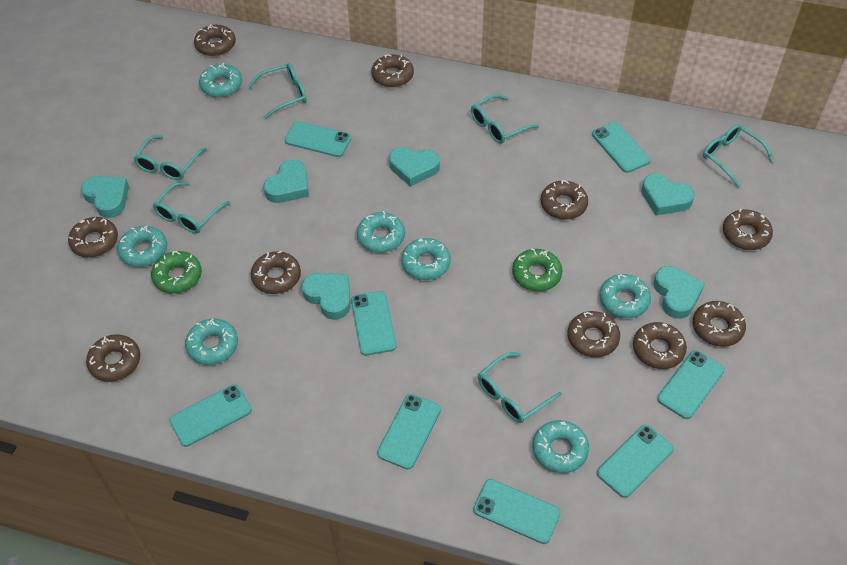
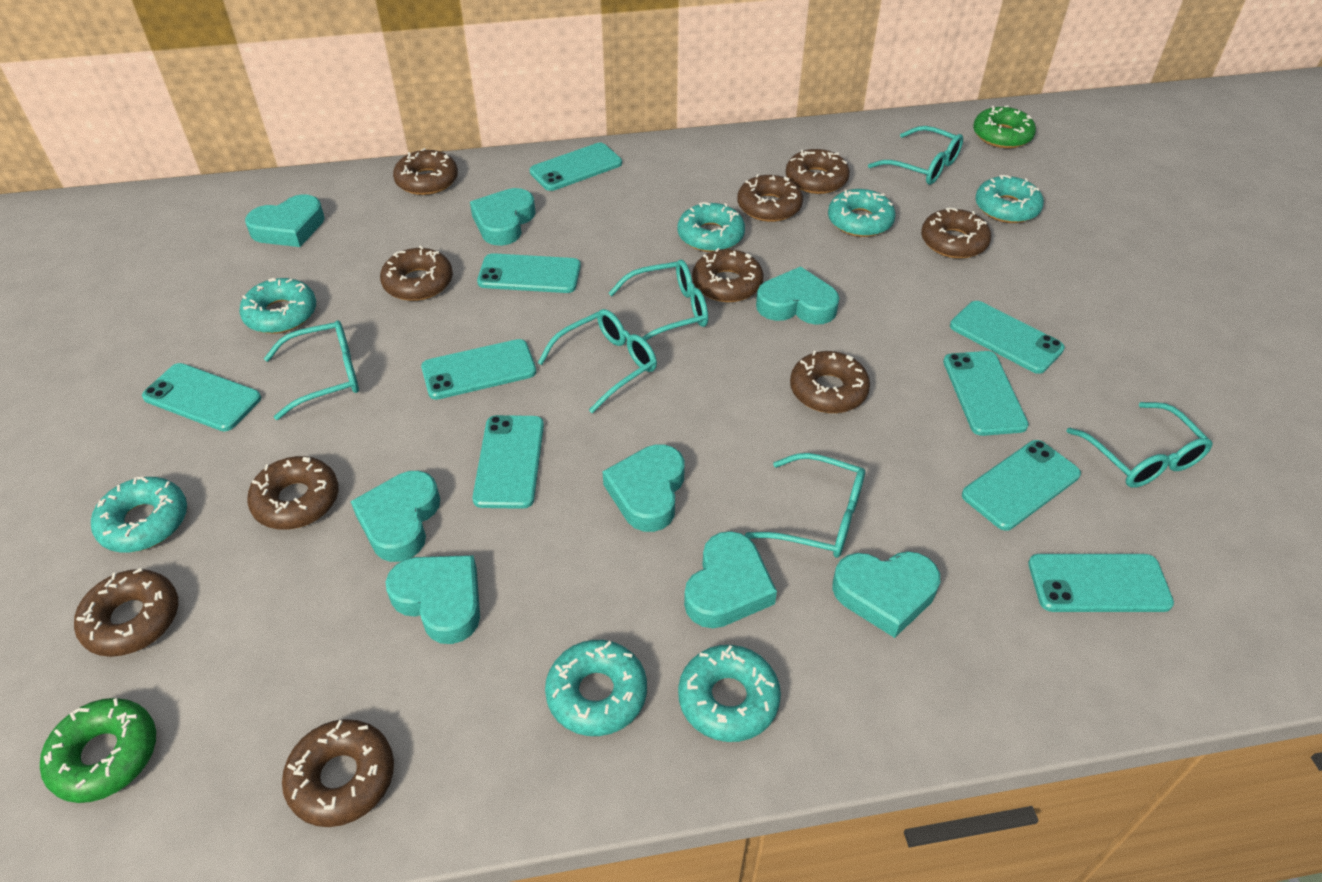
turquoise heart: 6 -> 8
turquoise phone: 8 -> 9

